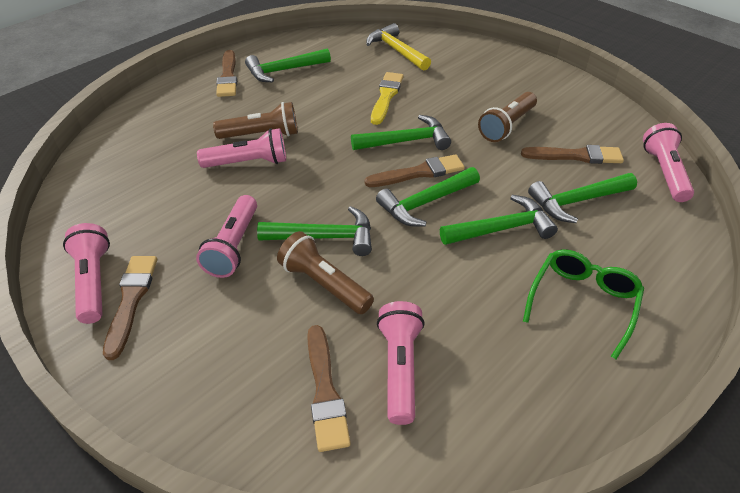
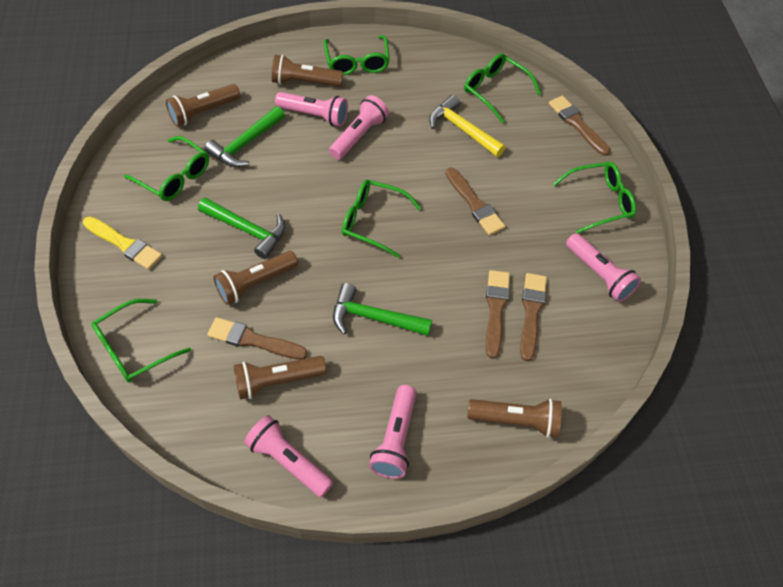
brown flashlight: 3 -> 5
green glasses: 1 -> 6
green hammer: 6 -> 3

